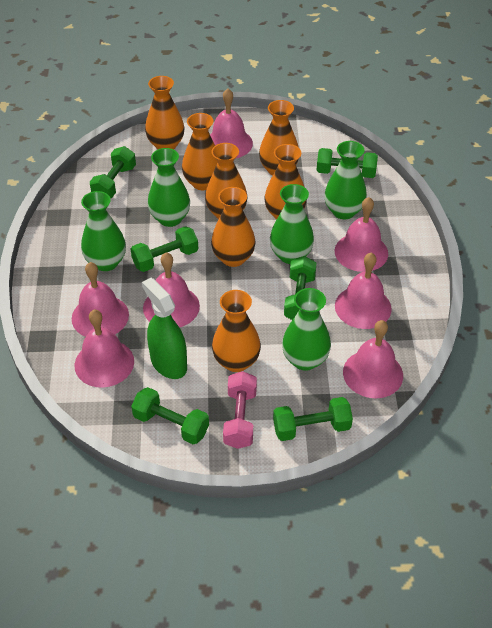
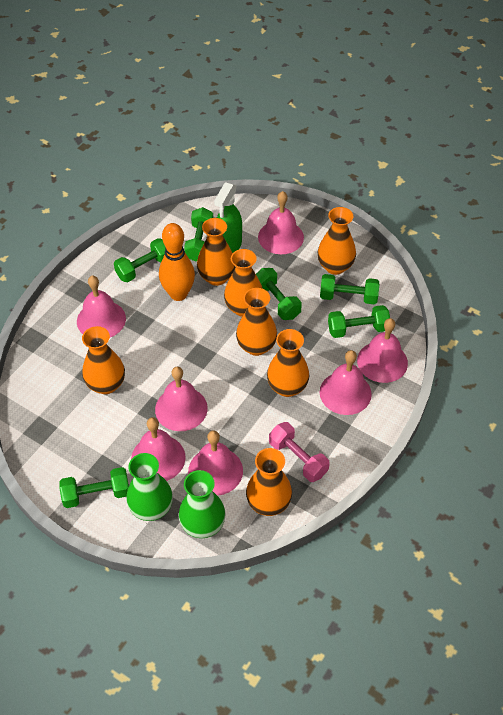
green vase: 5 -> 2
orange bowling pin: 0 -> 1

